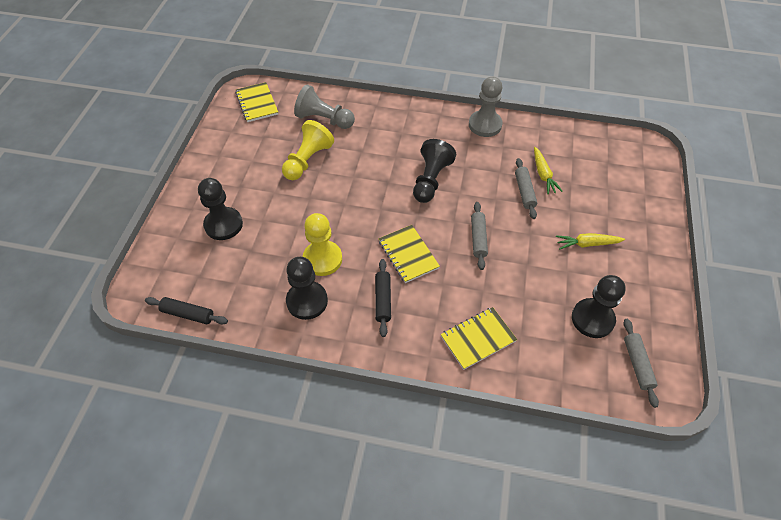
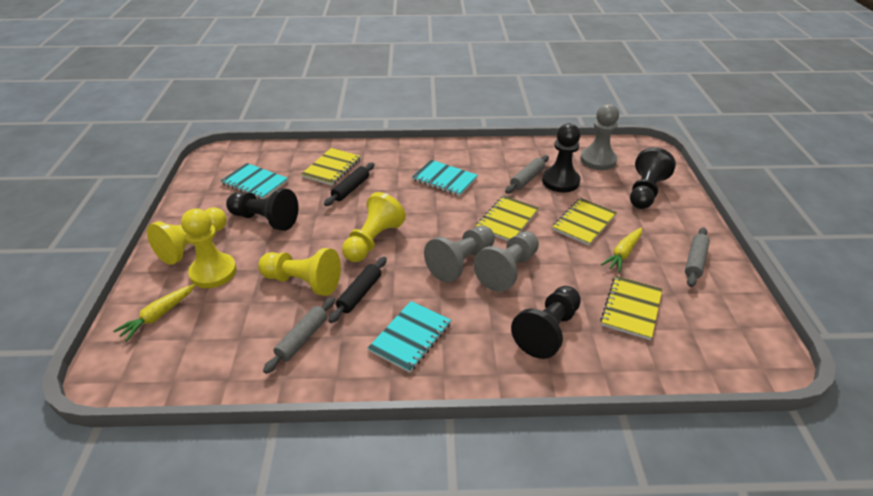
grey pawn: 2 -> 3
turquoise notebook: 0 -> 3
yellow notebook: 3 -> 4
yellow pawn: 2 -> 4

